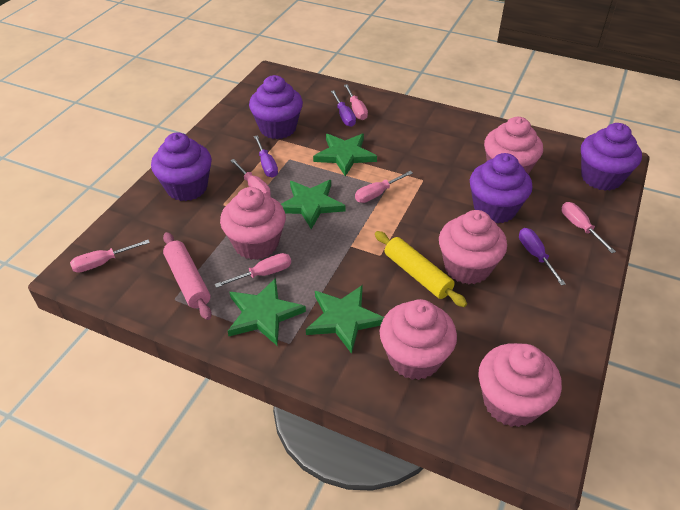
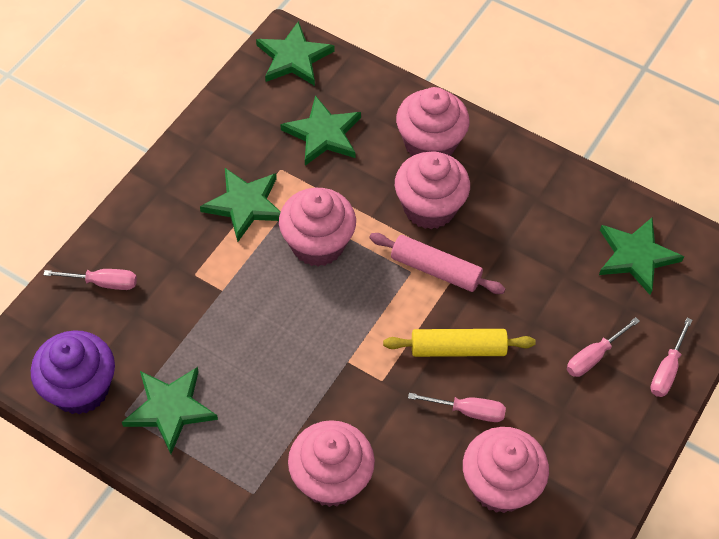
green star: 4 -> 5
pink screwdriver: 6 -> 4
purple cupcake: 4 -> 1
purple screwdriver: 3 -> 0

